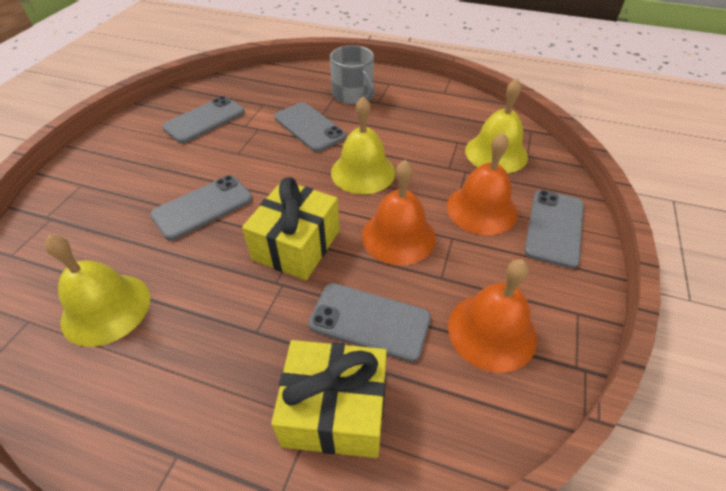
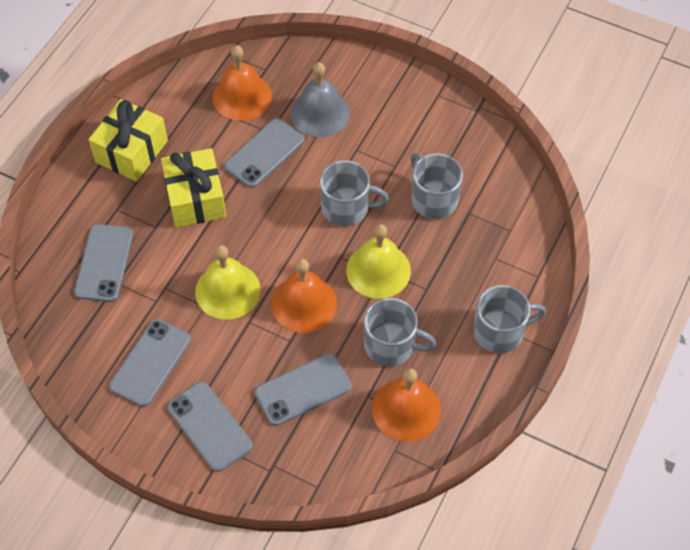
grey bell: 0 -> 1
grey mug: 1 -> 4
yellow bell: 3 -> 2

